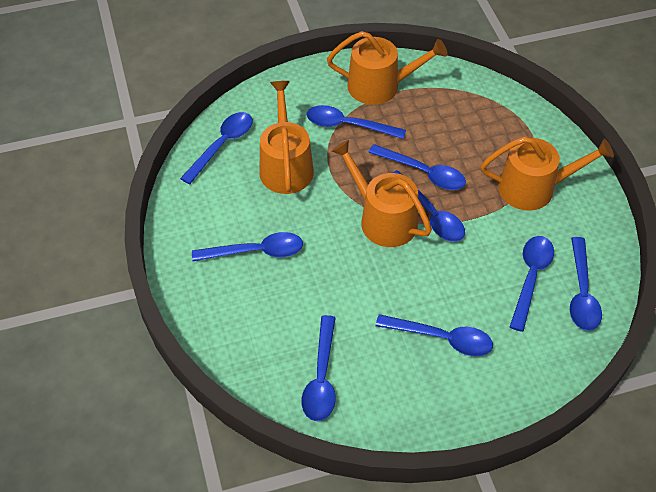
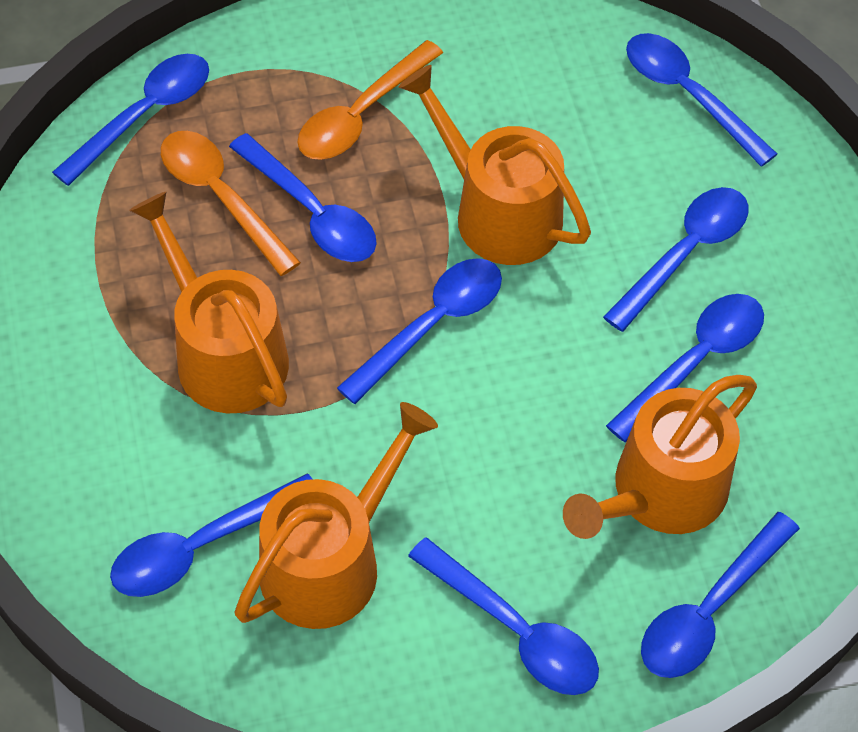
orange spoon: 0 -> 2

